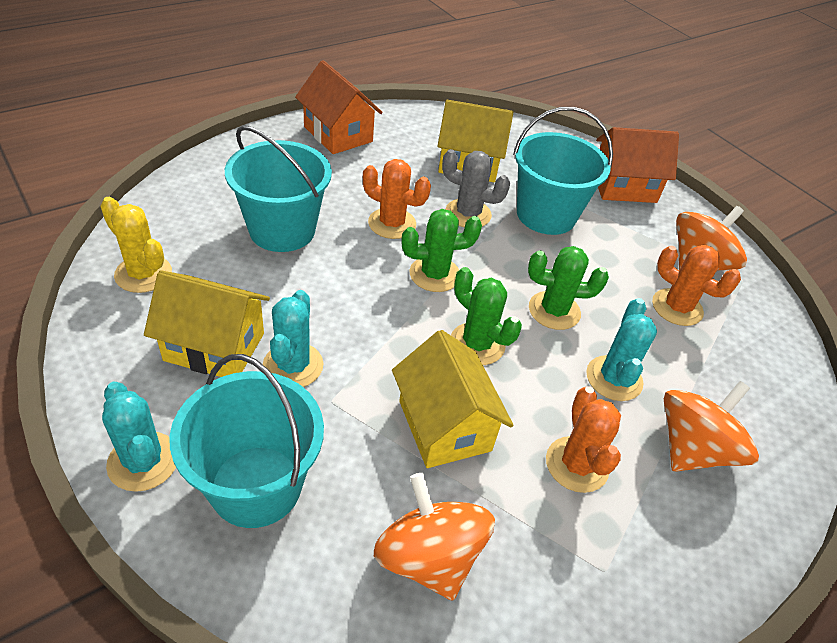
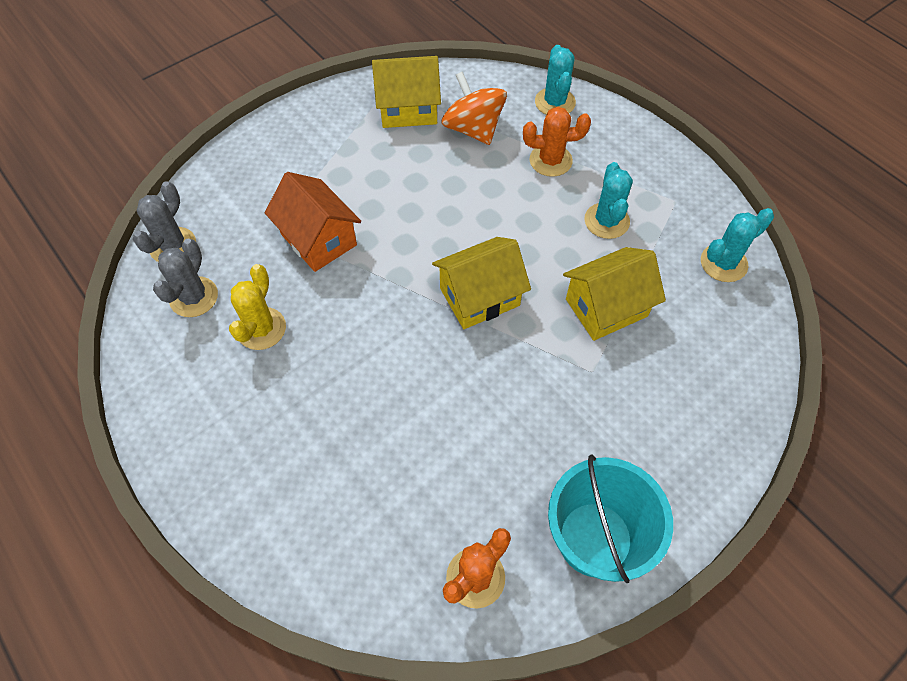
green cactus: 3 -> 0
grey cactus: 1 -> 2
orange cactus: 3 -> 2
orange house: 2 -> 1
orange spinning top: 3 -> 1
turquoise bucket: 3 -> 1

